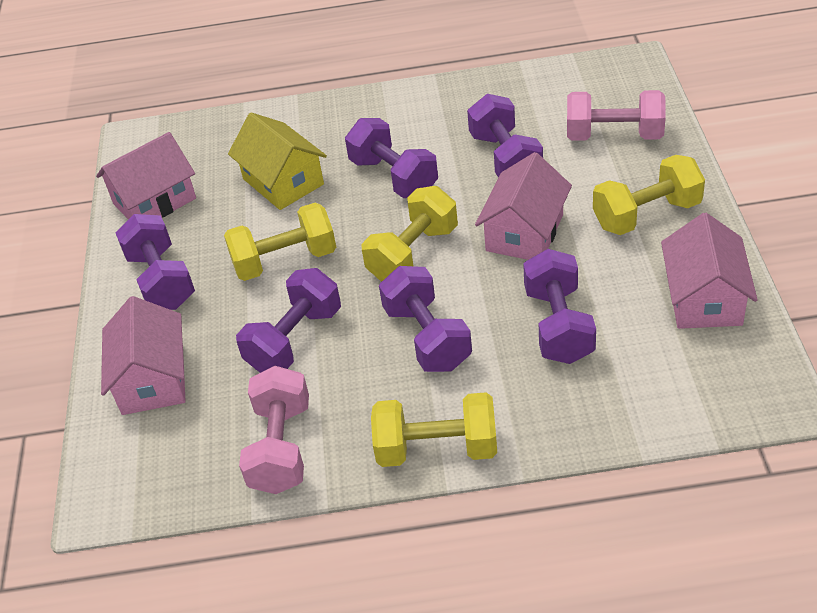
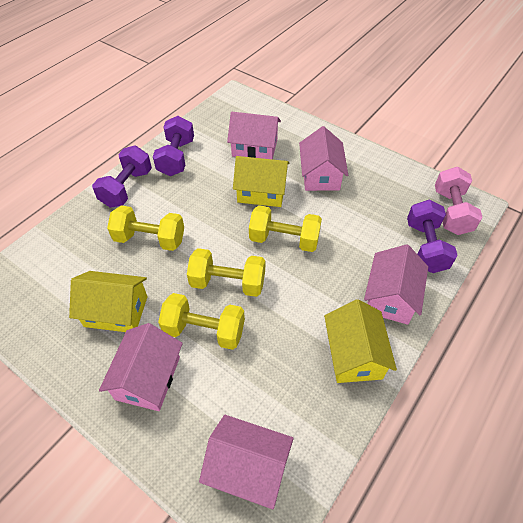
pink dumbbell: 2 -> 1
pink house: 4 -> 5
purple dumbbell: 6 -> 3
yellow house: 1 -> 3

